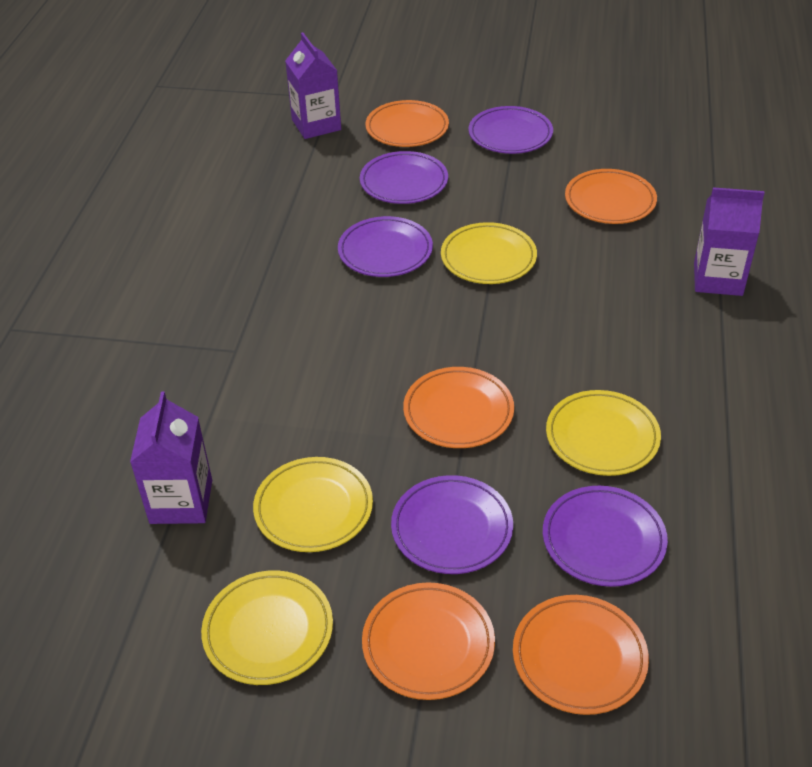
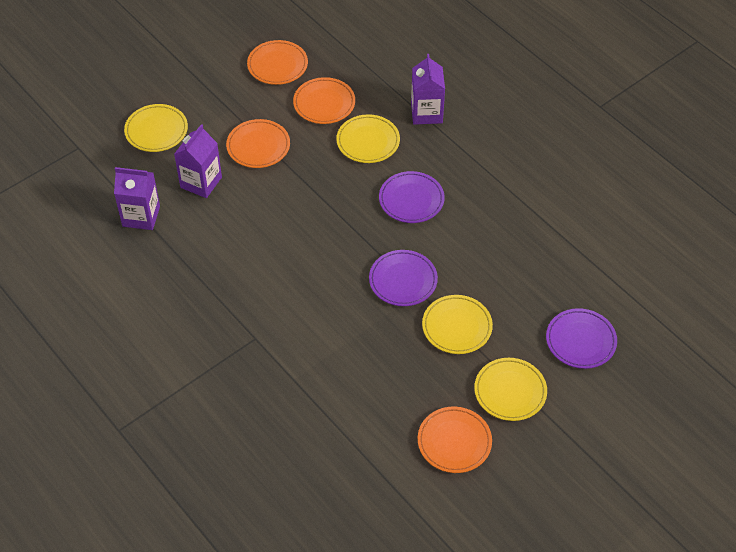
orange plate: 5 -> 4
purple plate: 5 -> 3

